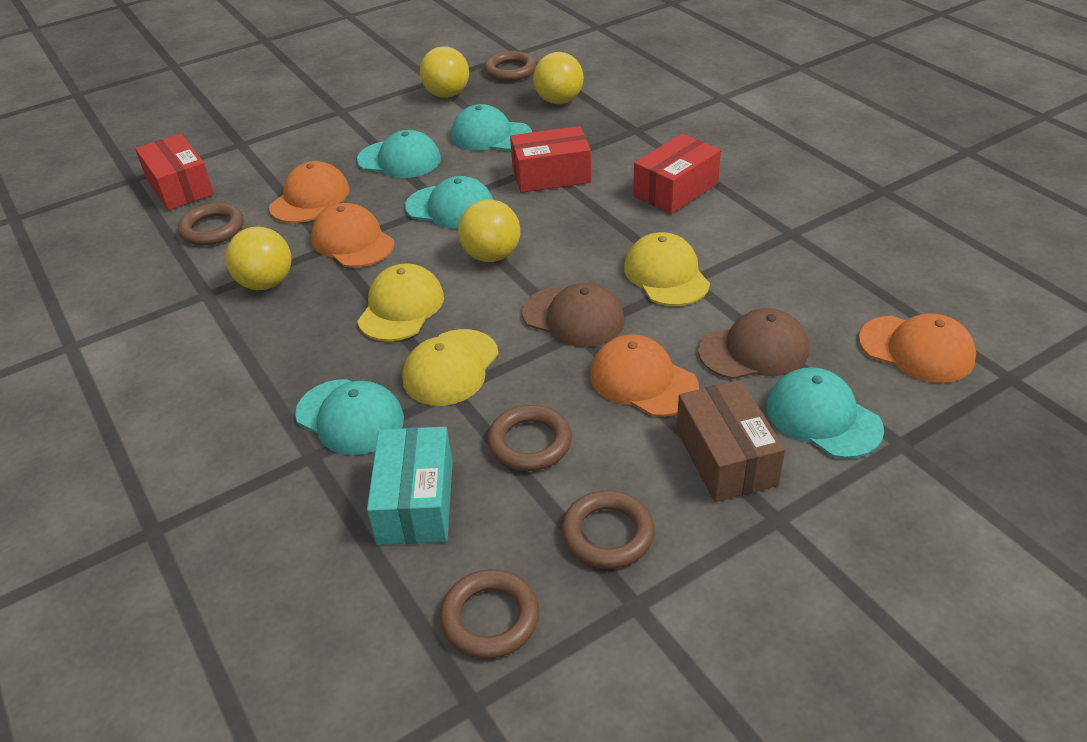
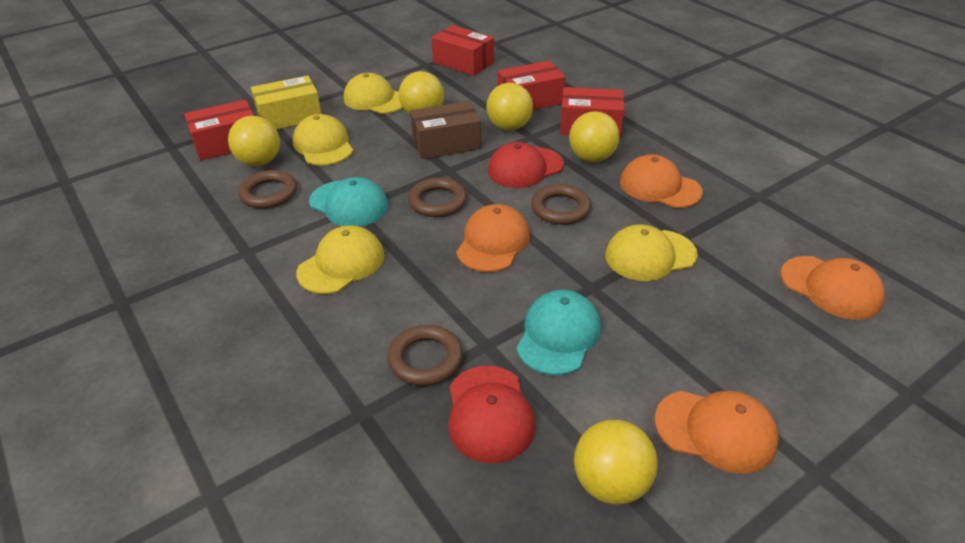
brown cap: 2 -> 0
brown ring: 5 -> 4
red box: 3 -> 4
red cap: 0 -> 2
turquoise box: 1 -> 0
turquoise cap: 5 -> 2
yellow ball: 4 -> 5
yellow box: 0 -> 1
yellow cap: 3 -> 4

